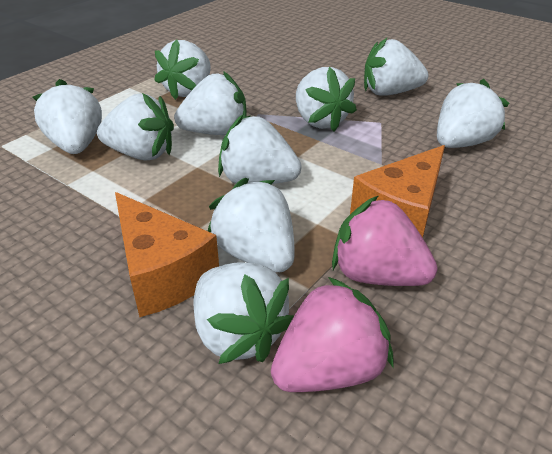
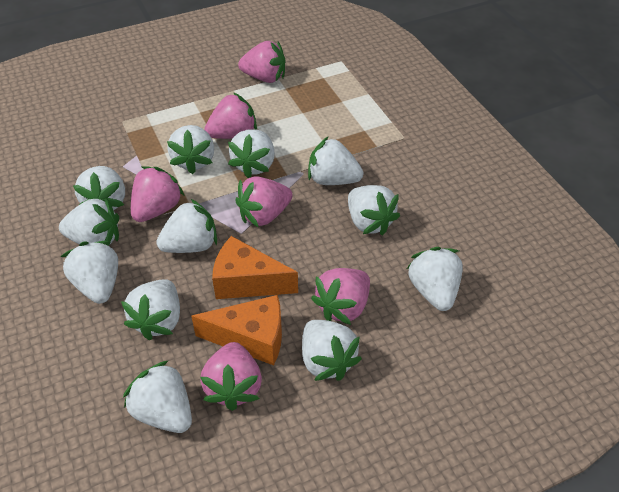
pink strawberry: 2 -> 6
white strawberry: 10 -> 12

